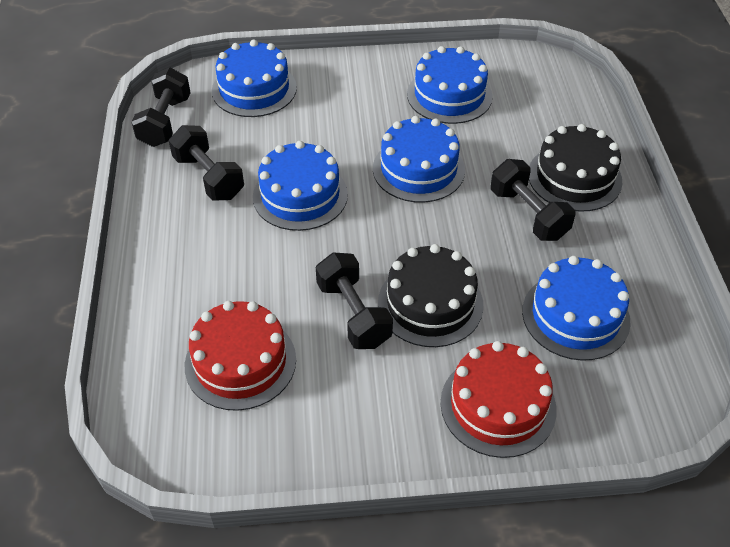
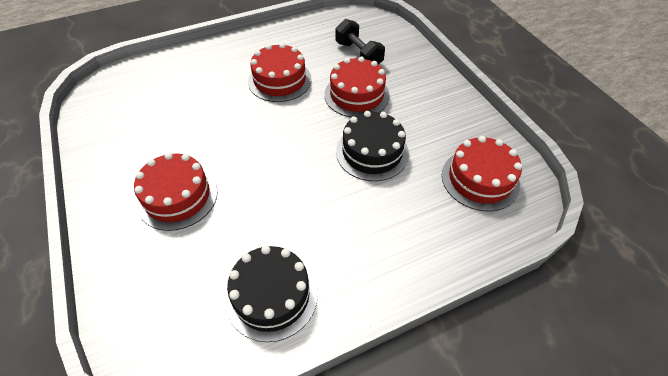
black dumbbell: 4 -> 1
blue cake: 5 -> 0
red cake: 2 -> 4

